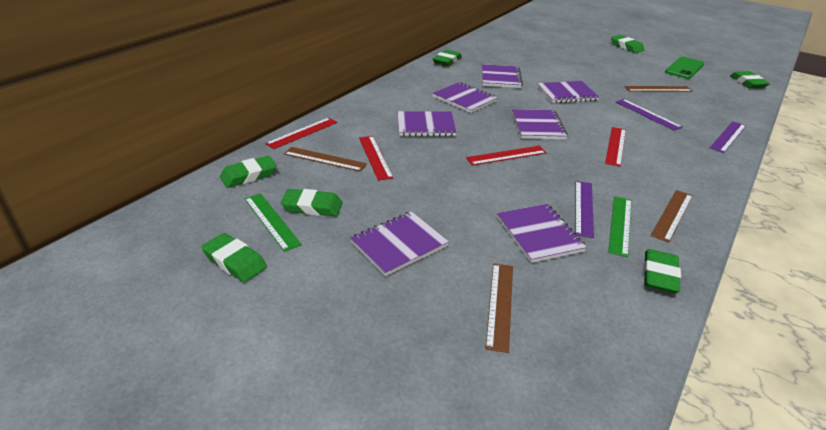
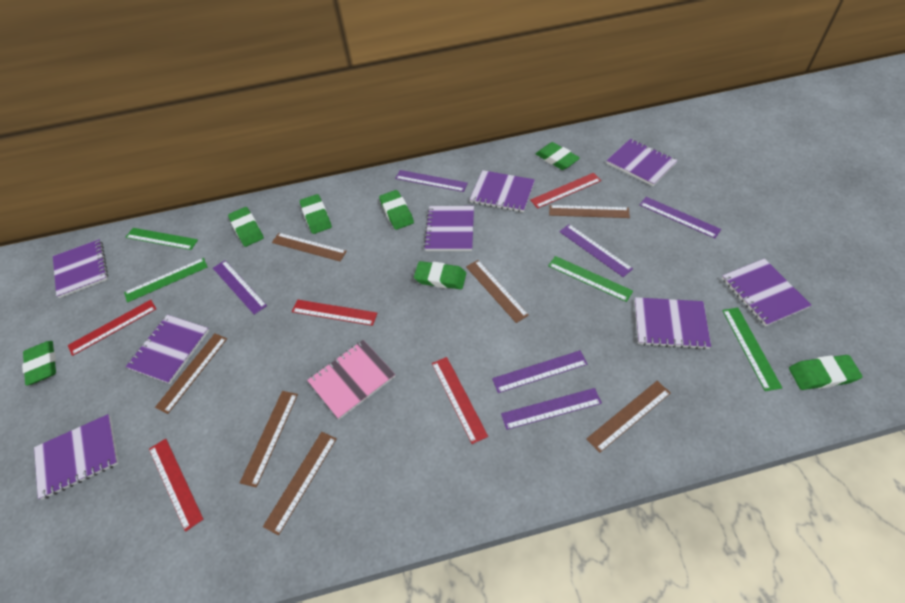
brown ruler: 4 -> 7
green phone: 1 -> 0
green ruler: 2 -> 4
pink notebook: 0 -> 1
purple notebook: 7 -> 8
purple ruler: 3 -> 6
red ruler: 4 -> 5

